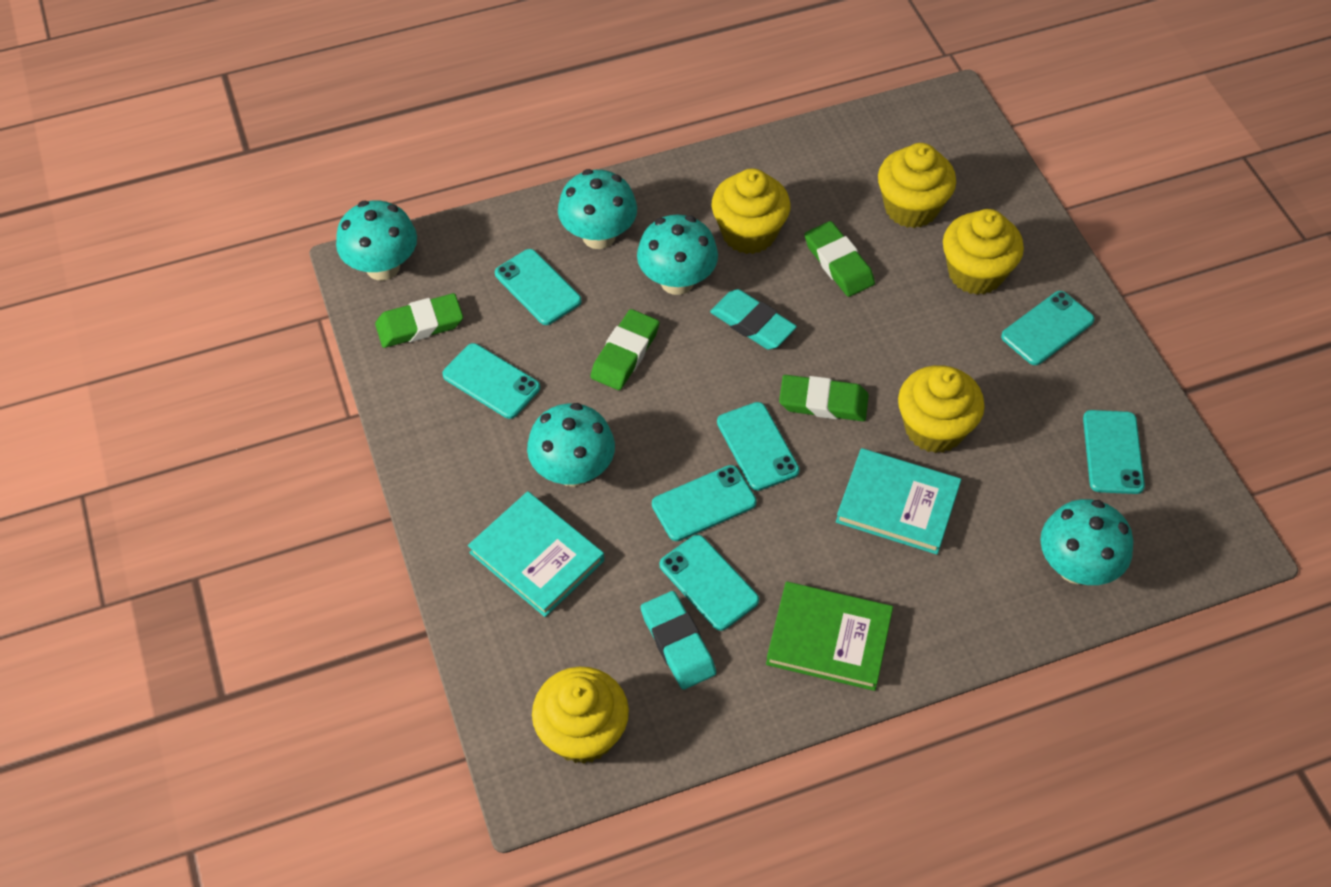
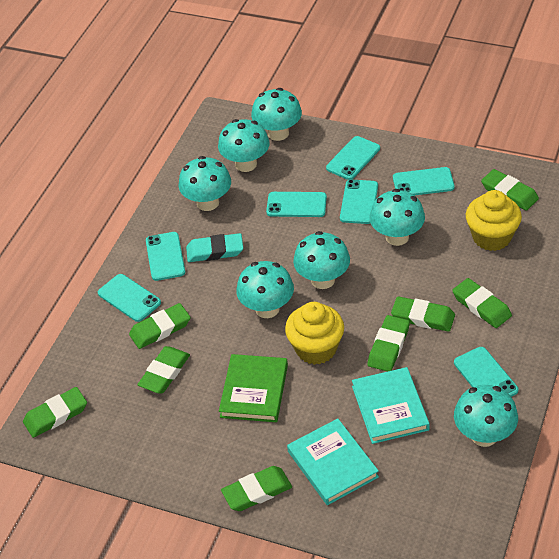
green eraser: 4 -> 8
turquoise eraser: 2 -> 1
turquoise mushroom: 5 -> 7
yellow cupcake: 5 -> 2

